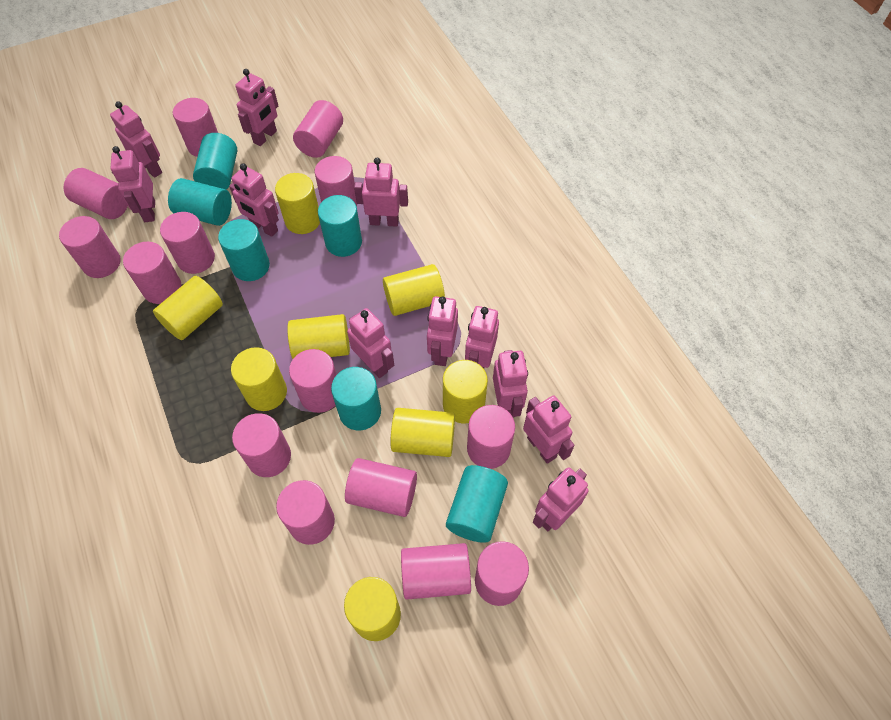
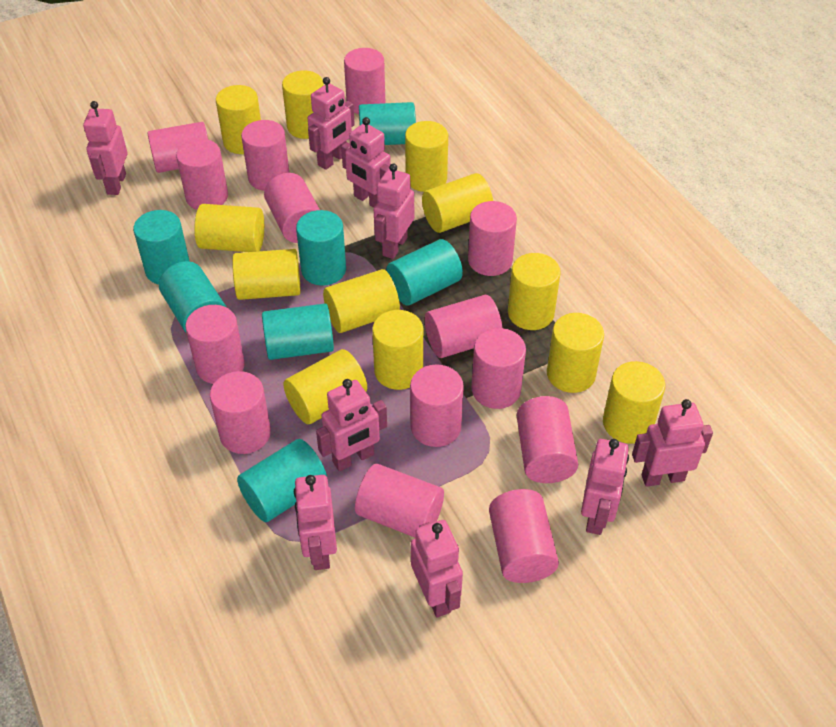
pink robot: 11 -> 9
turquoise cylinder: 6 -> 7
yellow cylinder: 8 -> 12

